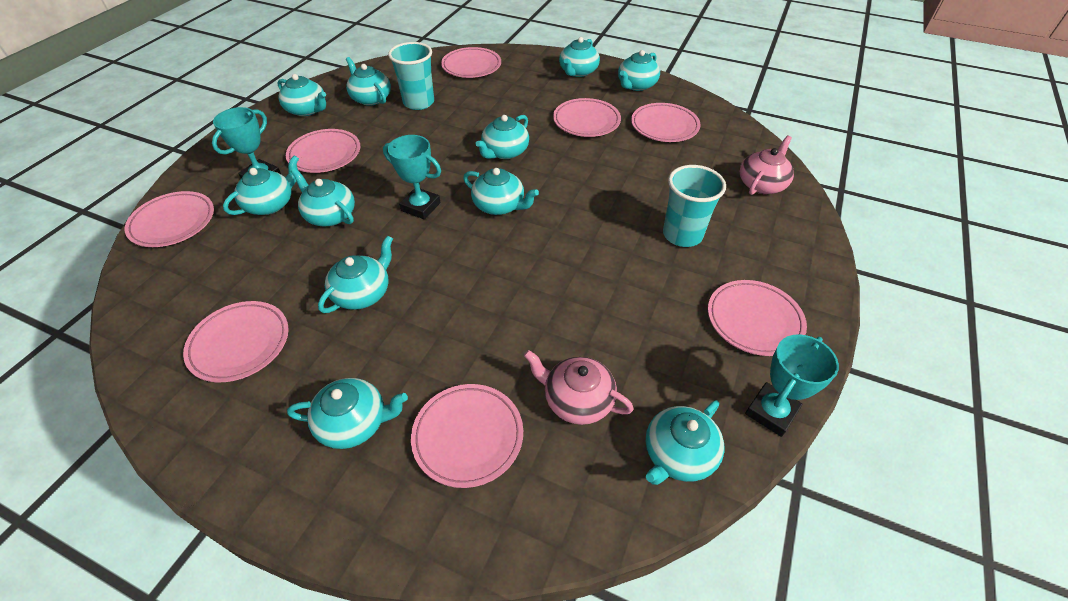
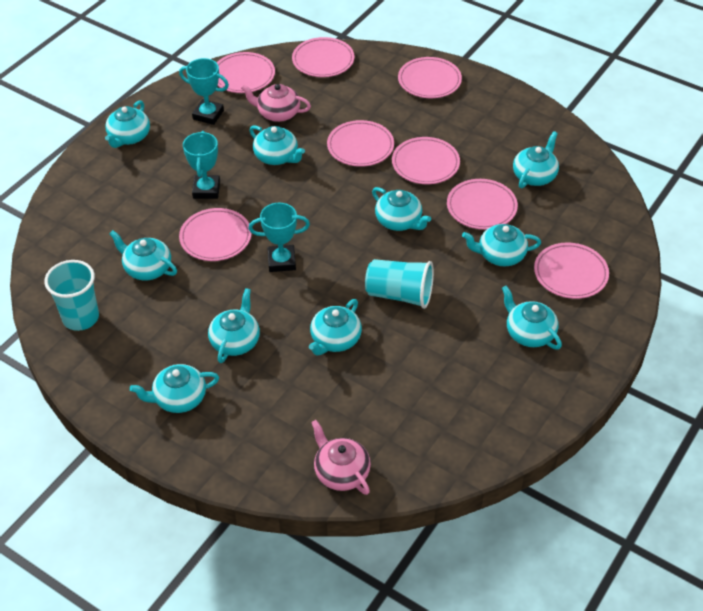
turquoise teapot: 11 -> 10

